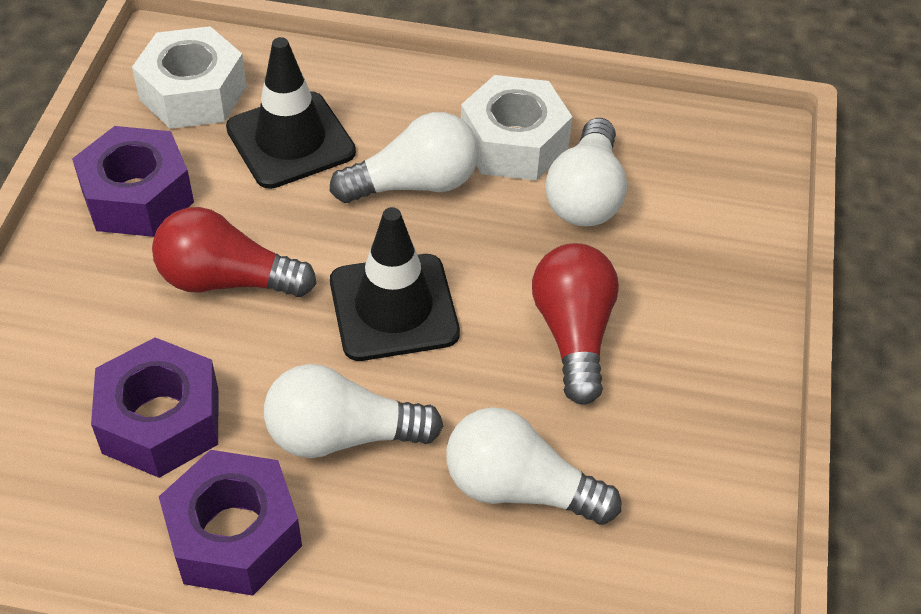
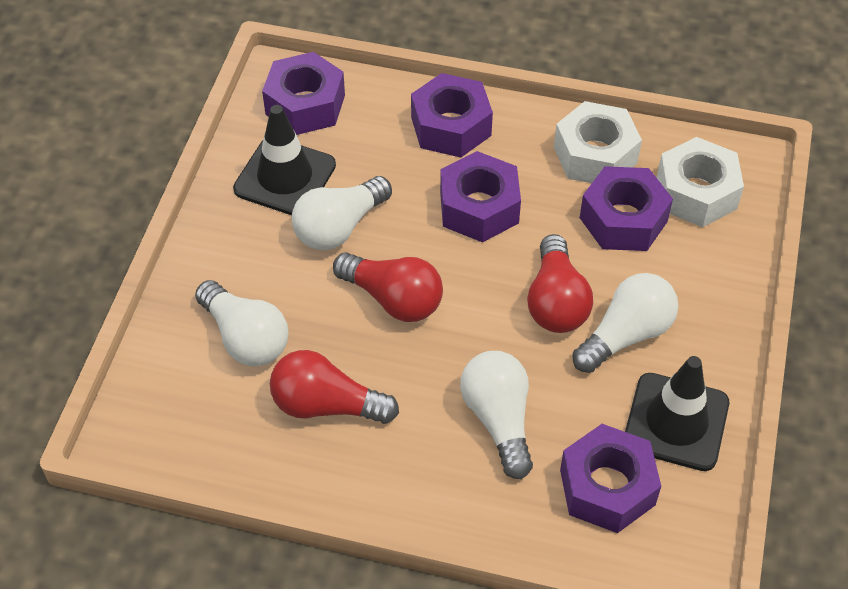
purple nut: 3 -> 5
red light bulb: 2 -> 3

